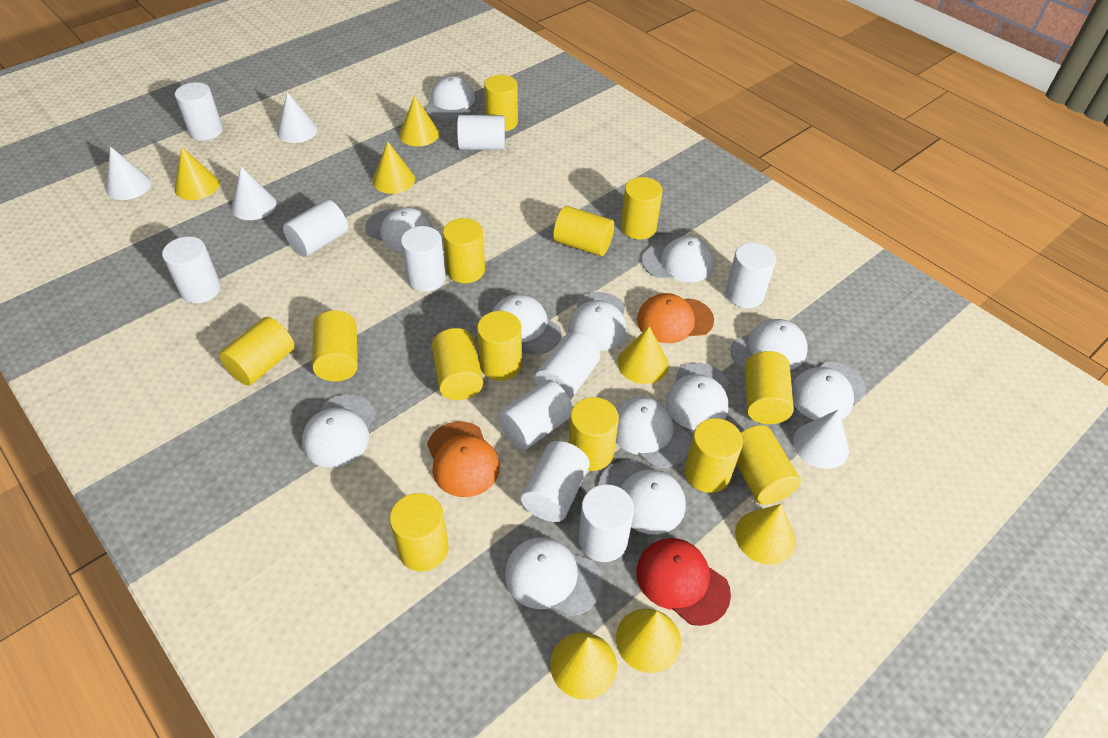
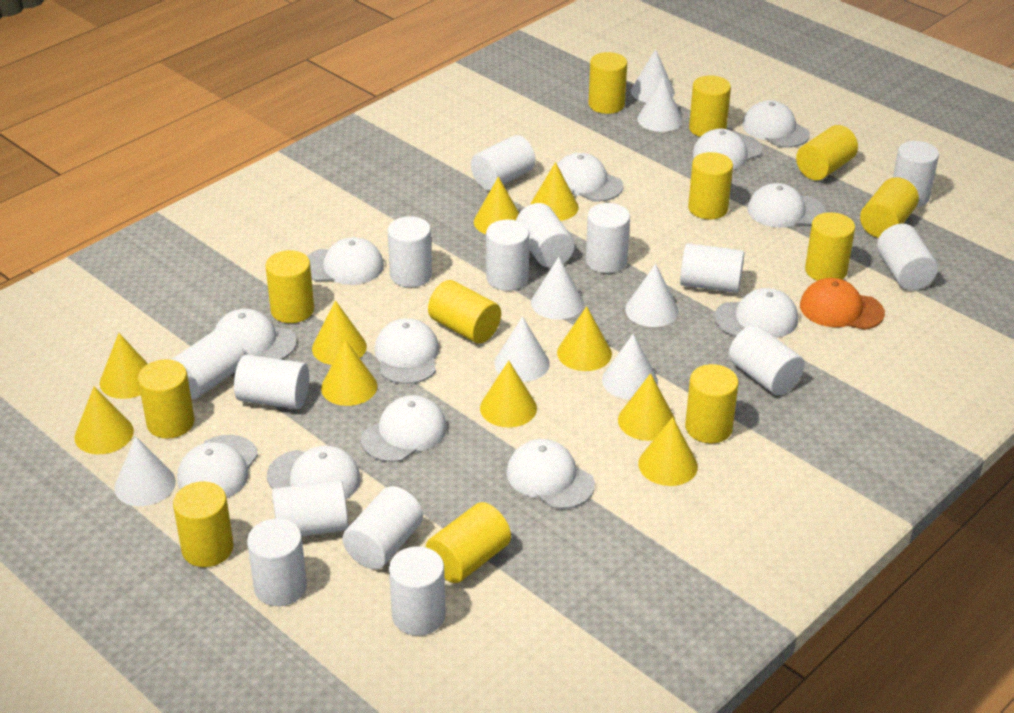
orange cap: 2 -> 1
red cap: 1 -> 0
white cone: 4 -> 7
white cylinder: 10 -> 15
yellow cone: 7 -> 10
yellow cylinder: 13 -> 12

